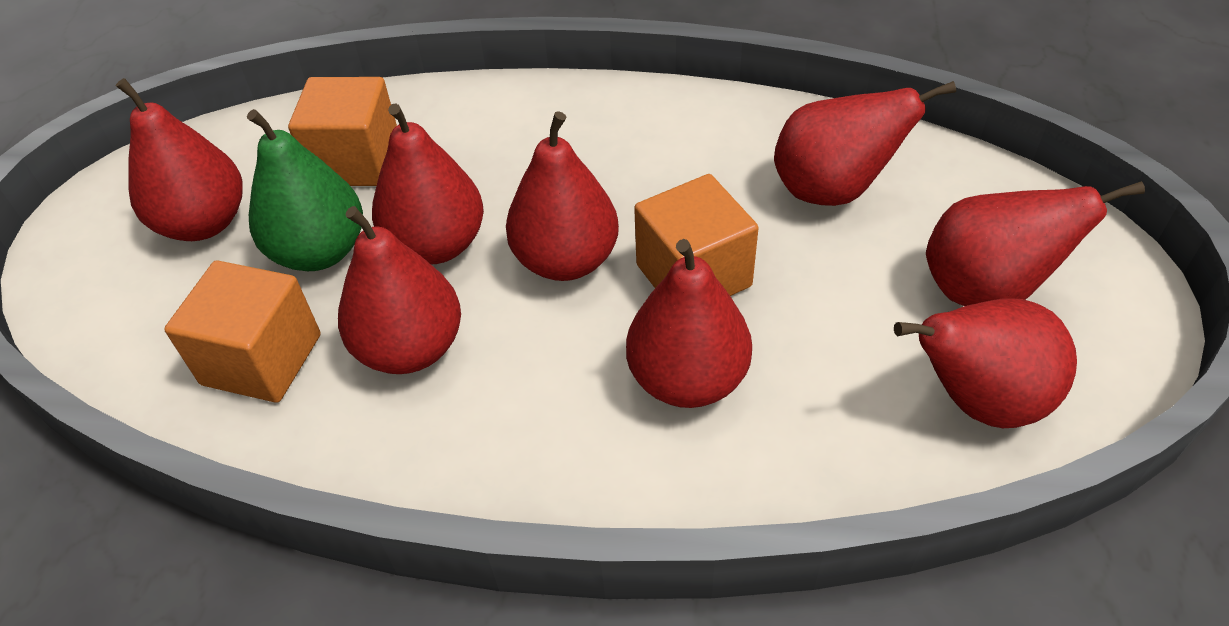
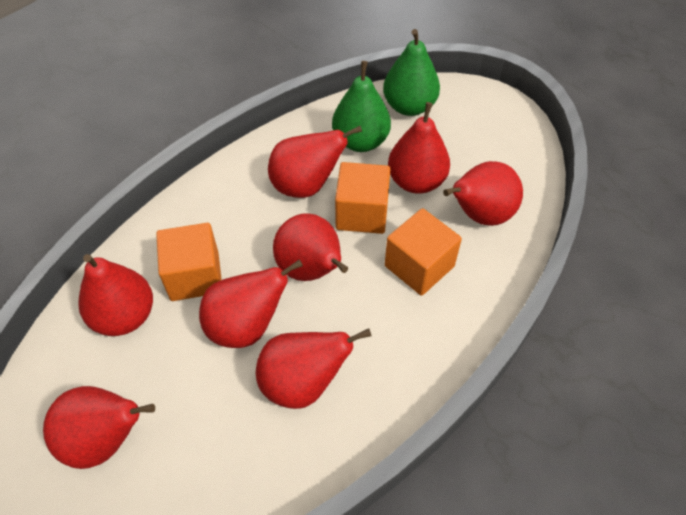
green pear: 1 -> 2

